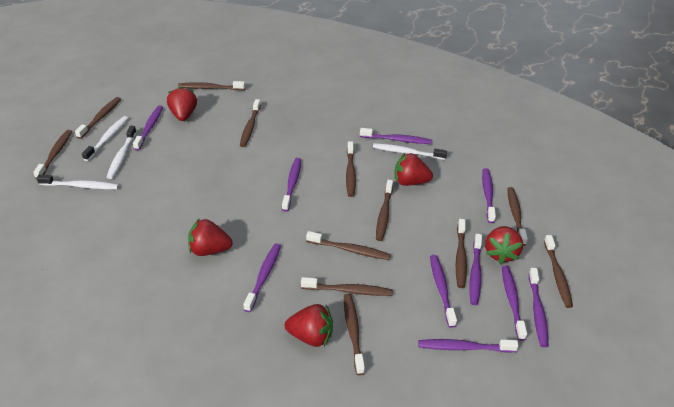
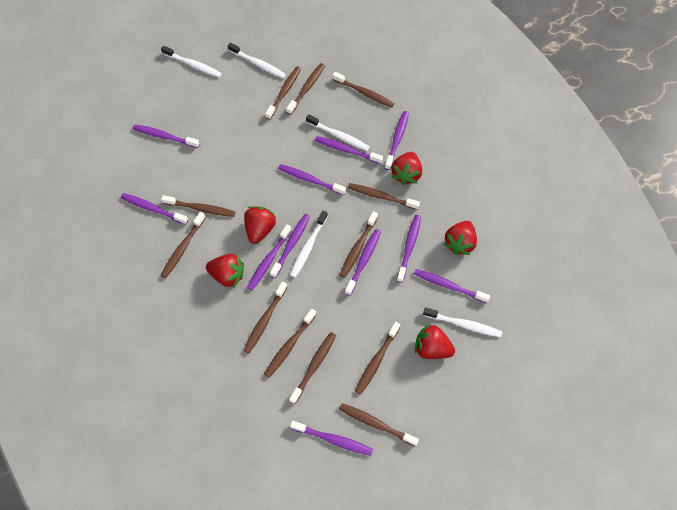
purple toothbrush: 10 -> 11
white toothbrush: 4 -> 5

